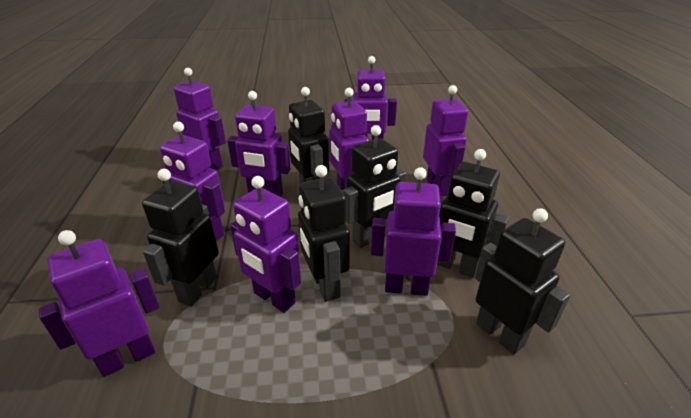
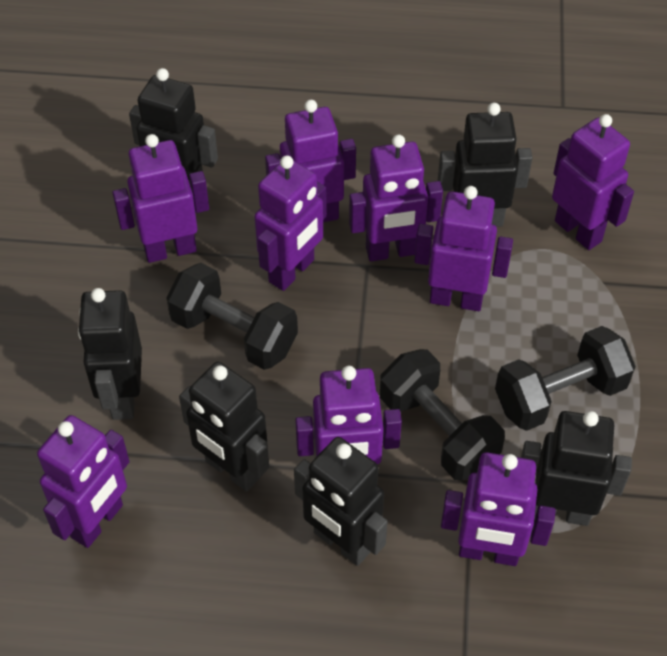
black dumbbell: 0 -> 3

